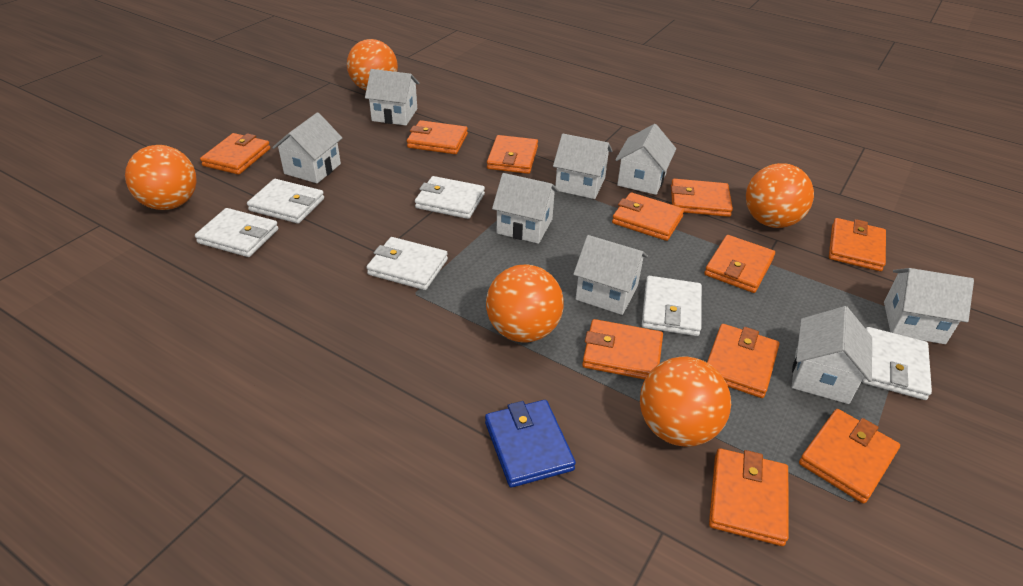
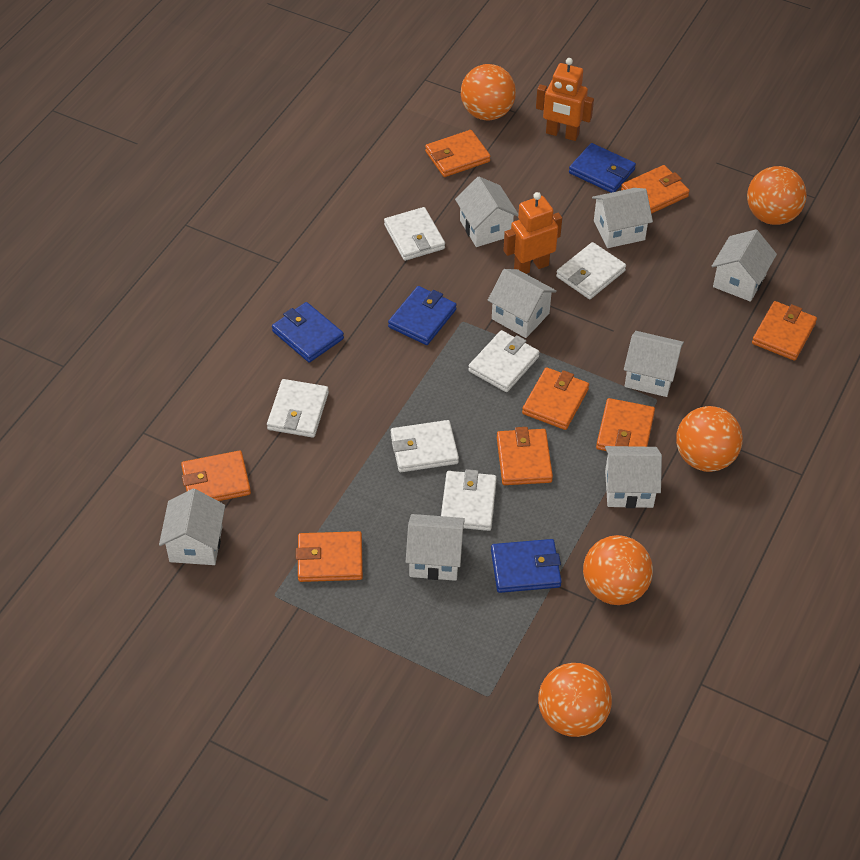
blue wallet: 1 -> 4
orange robot: 0 -> 2
orange wallet: 11 -> 8

